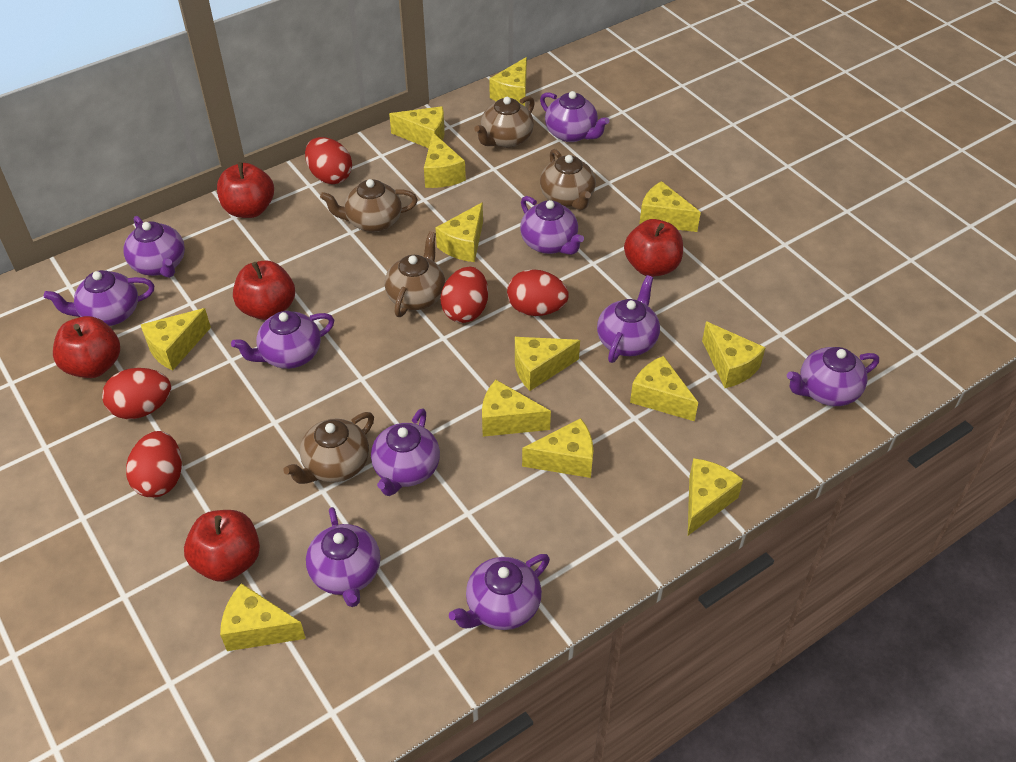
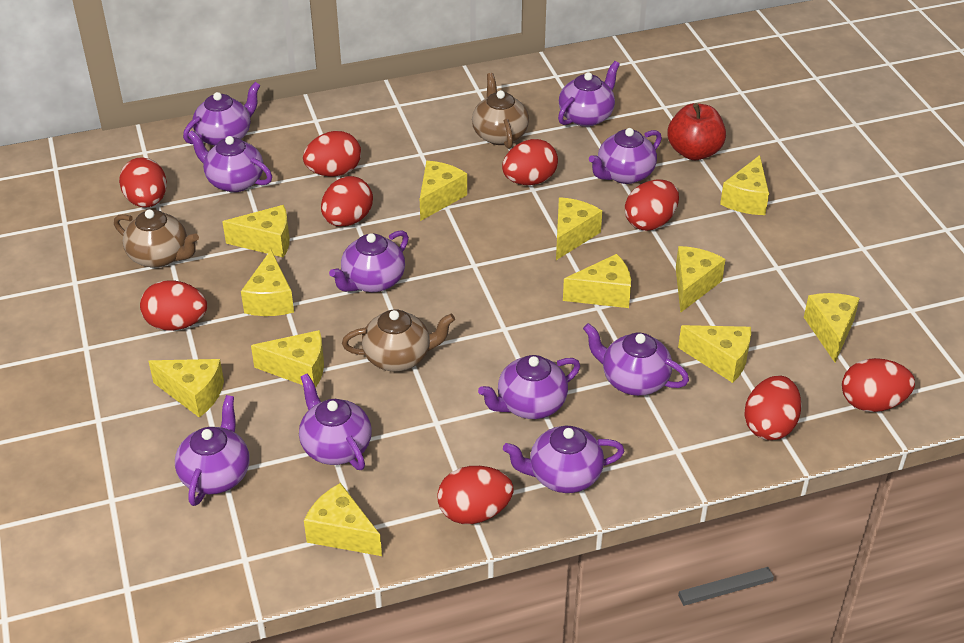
brown teapot: 5 -> 3
red apple: 5 -> 1
red egg: 5 -> 9
yellow cheese: 13 -> 12

